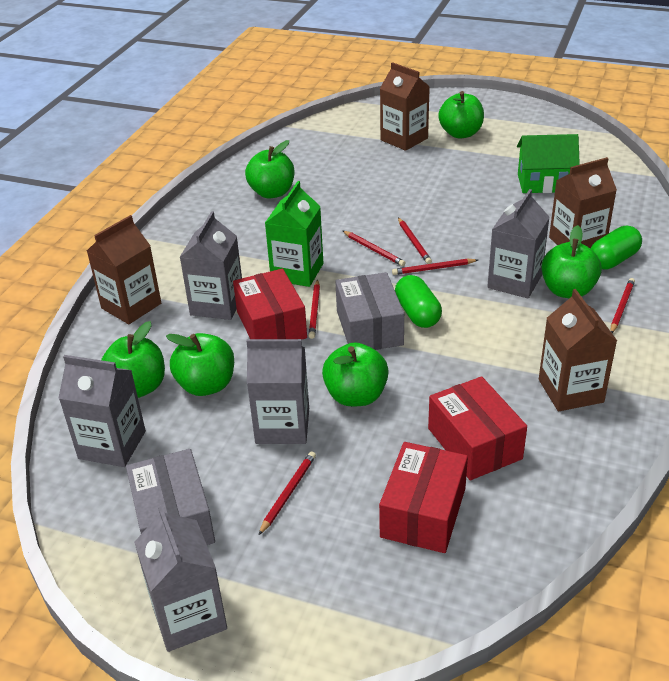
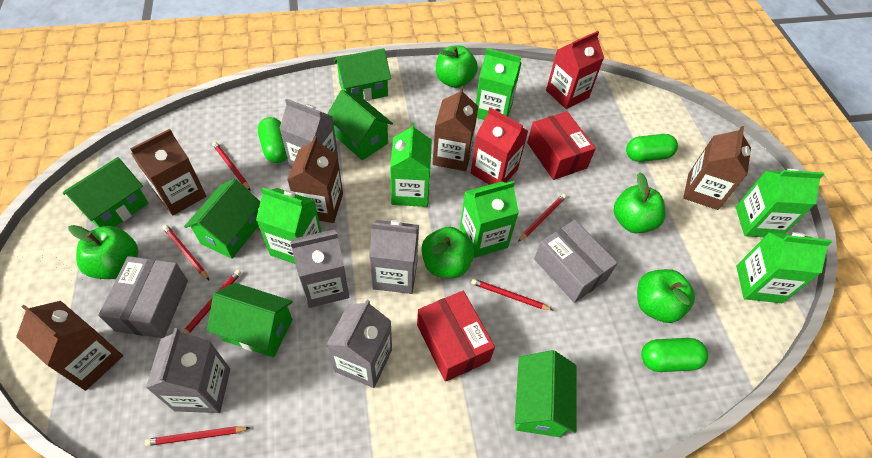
brown carton: 4 -> 5
green apple: 6 -> 5
green capsule: 2 -> 3
green carton: 1 -> 6
green house: 1 -> 6
red box: 3 -> 2
red carton: 0 -> 2

